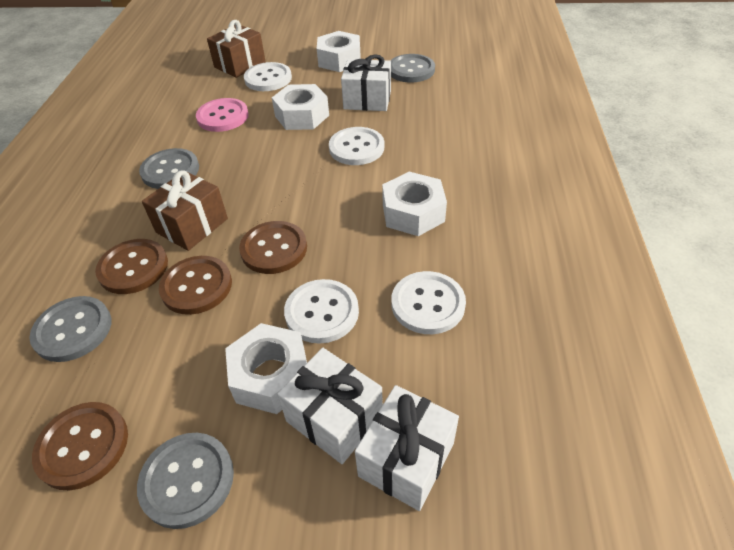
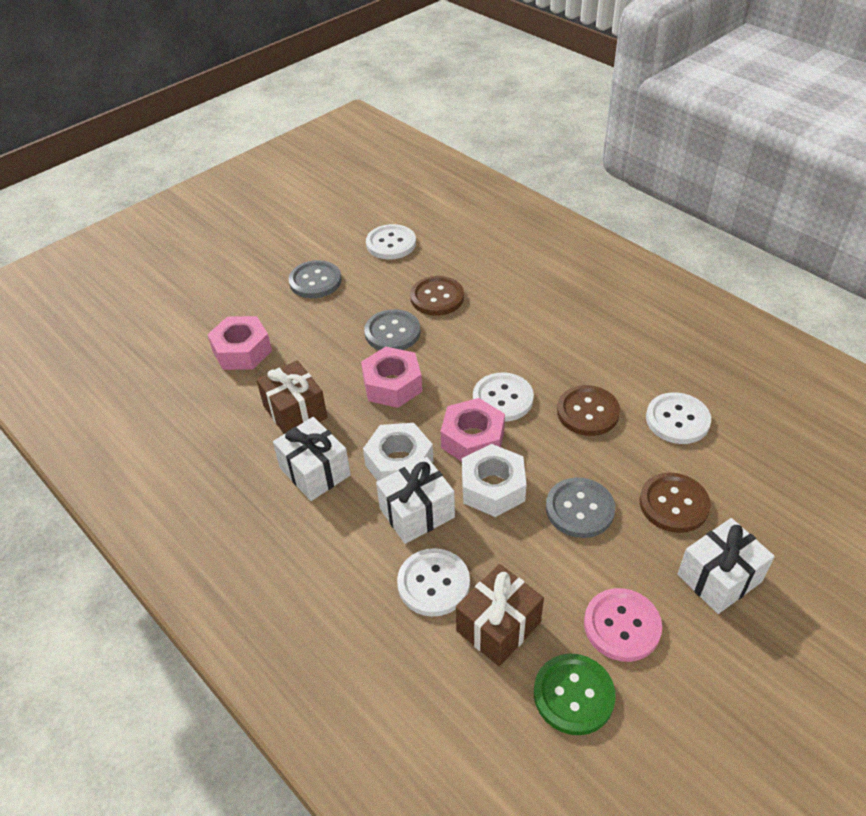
brown button: 4 -> 3
green button: 0 -> 1
grey button: 4 -> 3
pink nut: 0 -> 3
white nut: 4 -> 2

